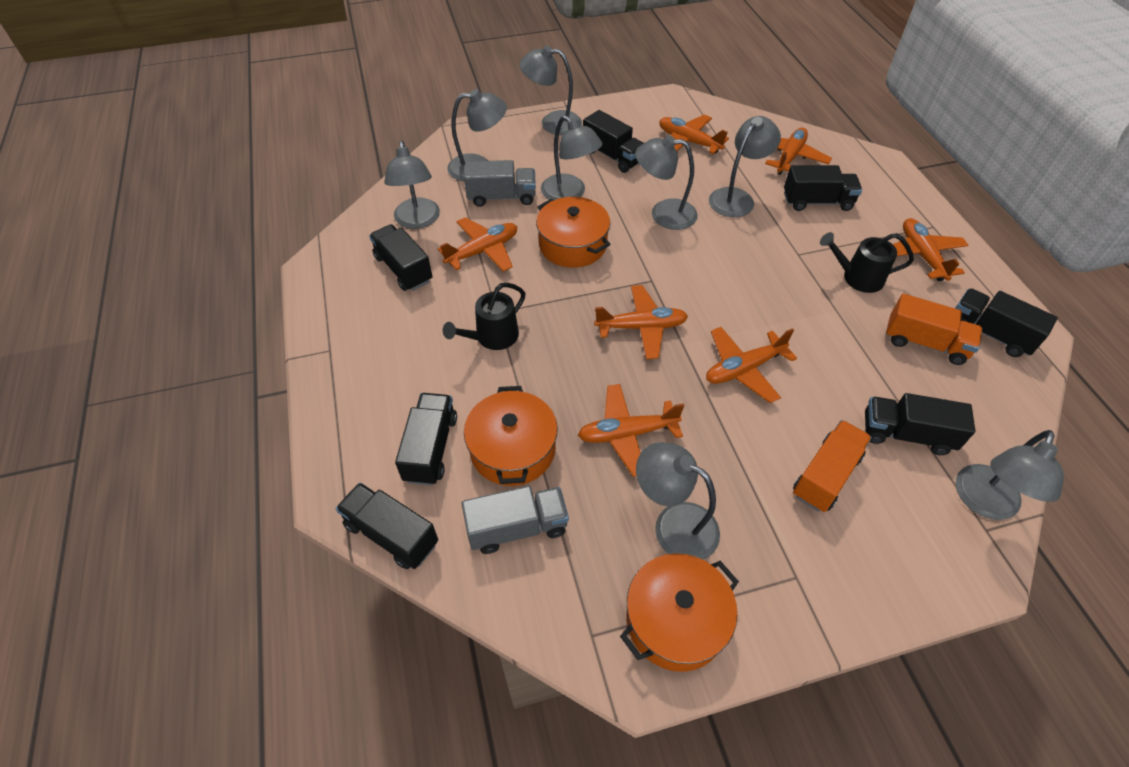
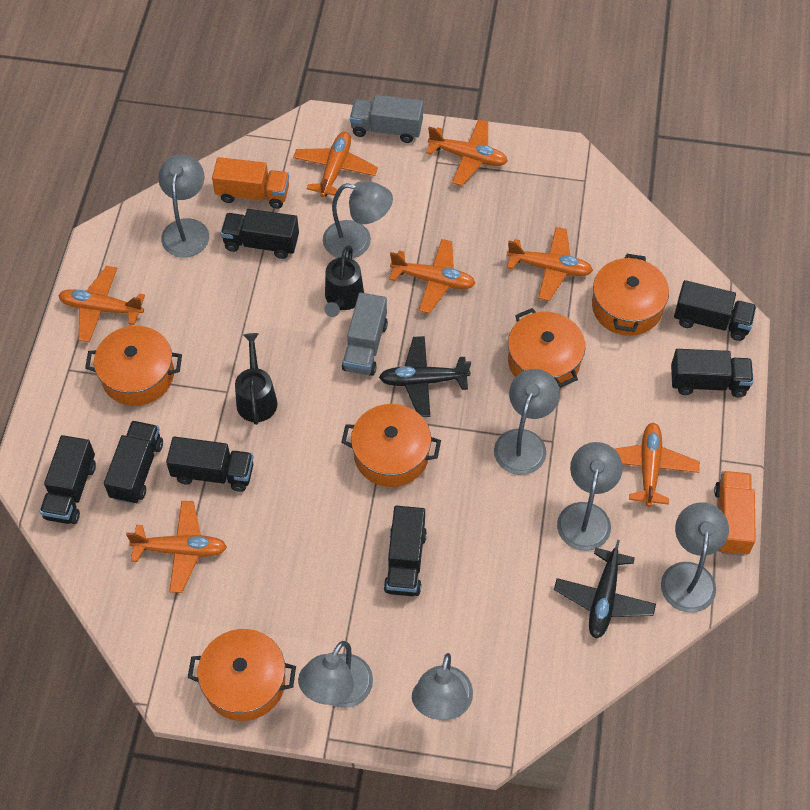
black plane: 0 -> 2
grey lamp: 8 -> 7
orange pot: 3 -> 5

